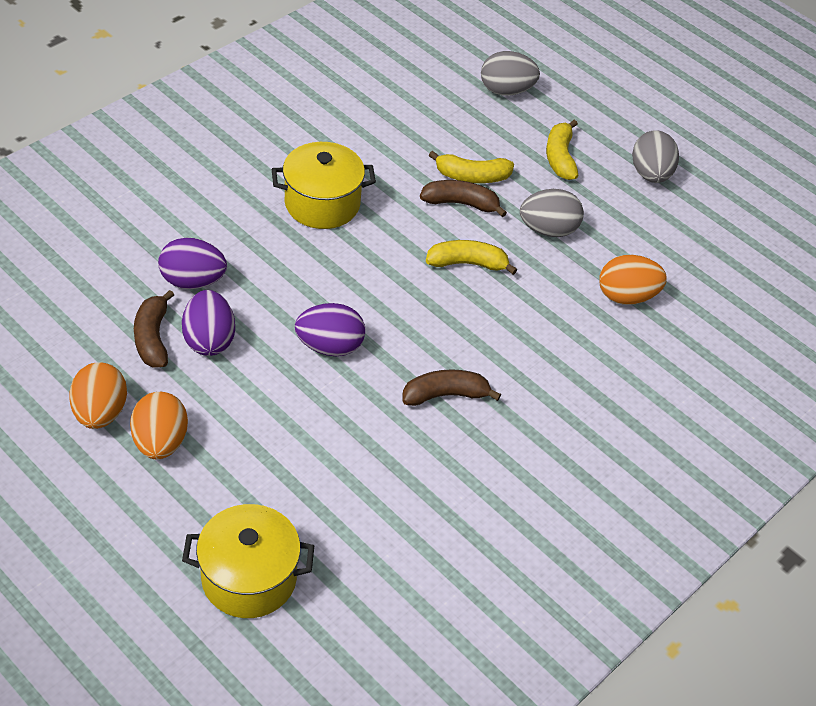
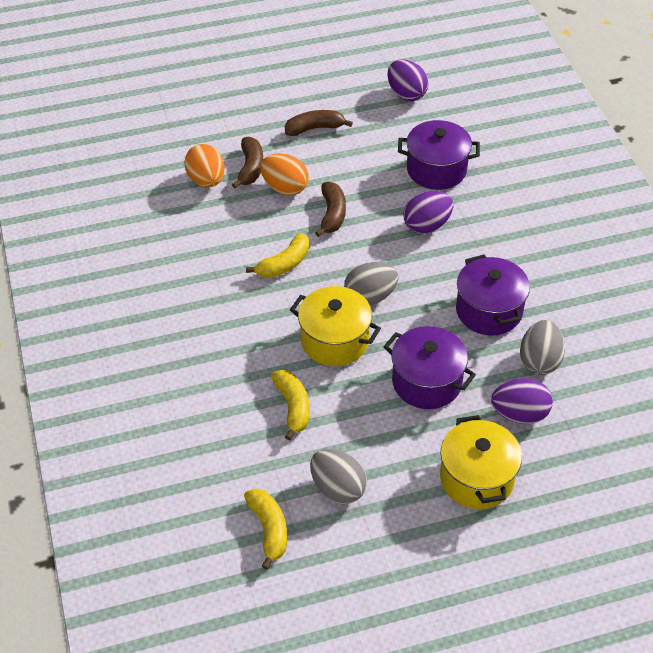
orange egg: 3 -> 2
purple pot: 0 -> 3

